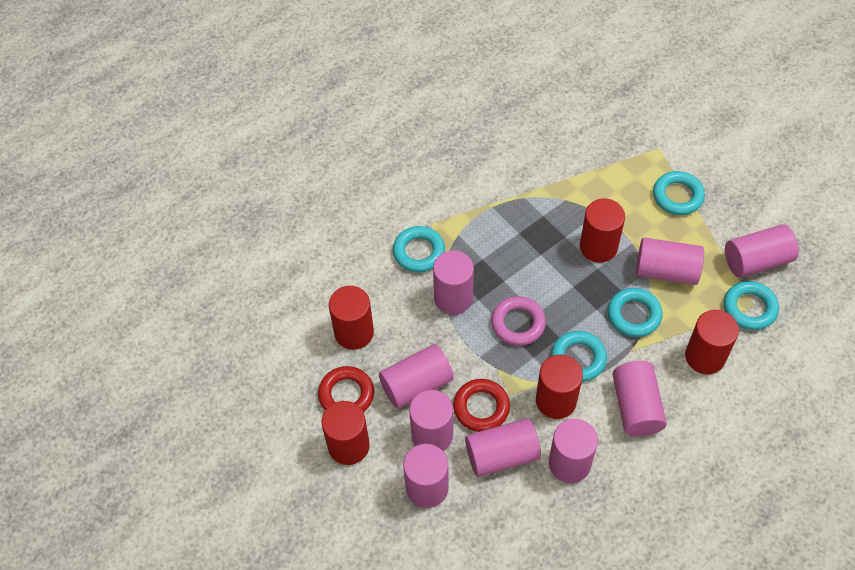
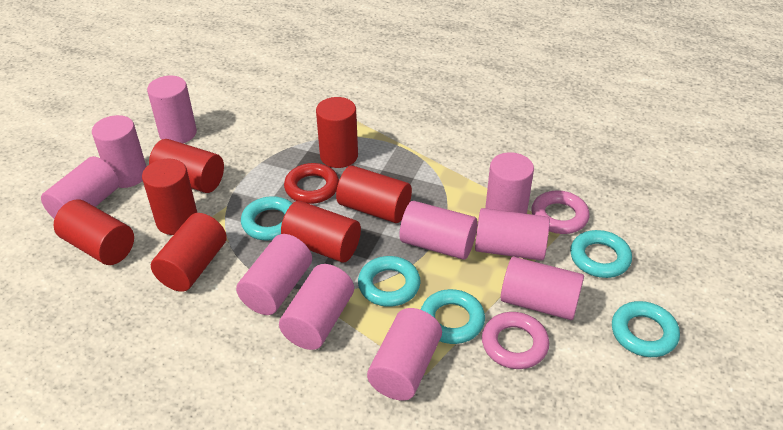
pink cylinder: 9 -> 10
pink ring: 1 -> 2
red cylinder: 5 -> 7
red ring: 2 -> 1

